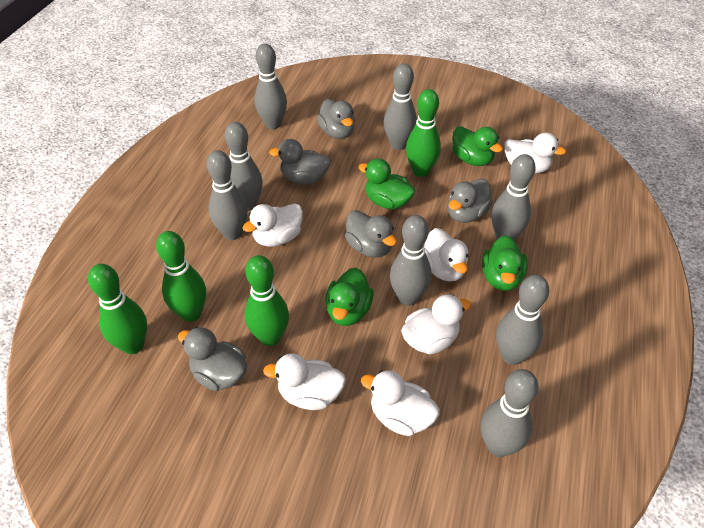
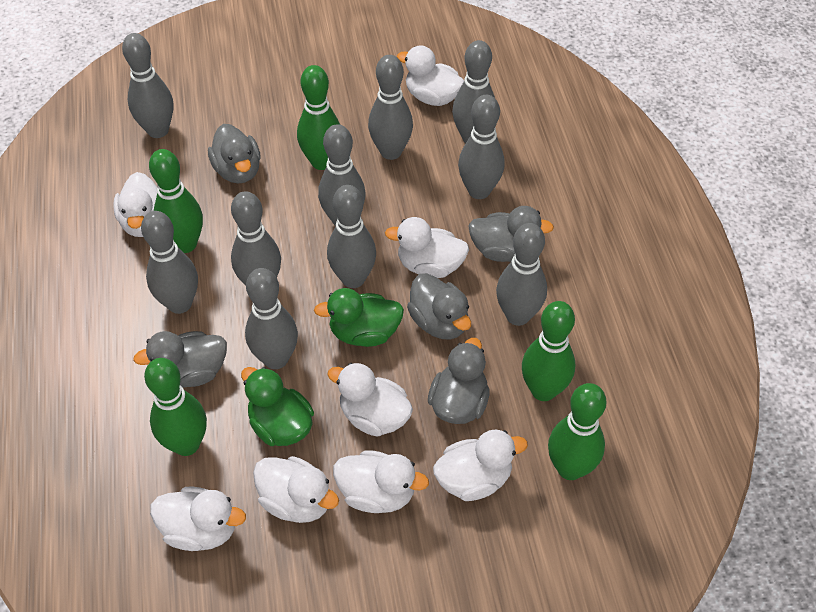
green bowling pin: 4 -> 5
green duck: 4 -> 2
grey bowling pin: 8 -> 10
white duck: 6 -> 8

